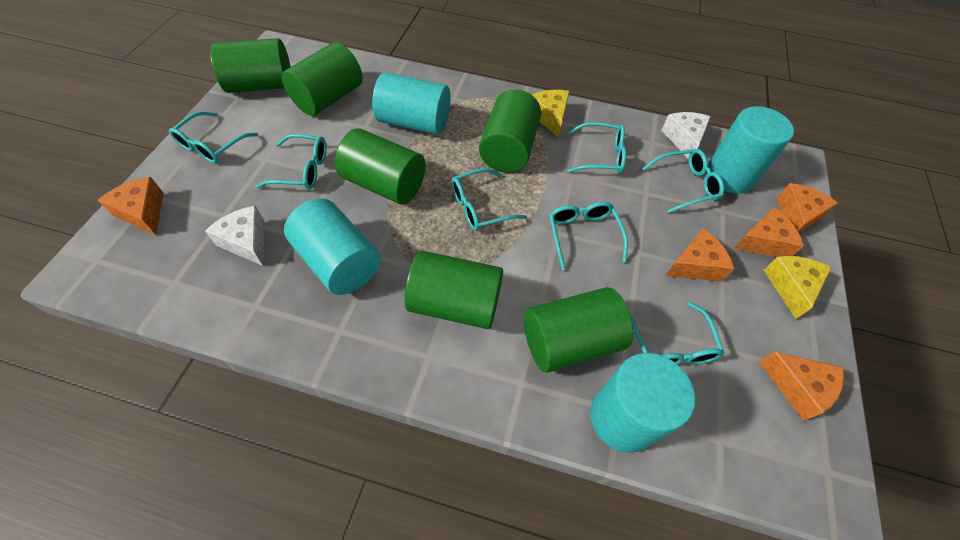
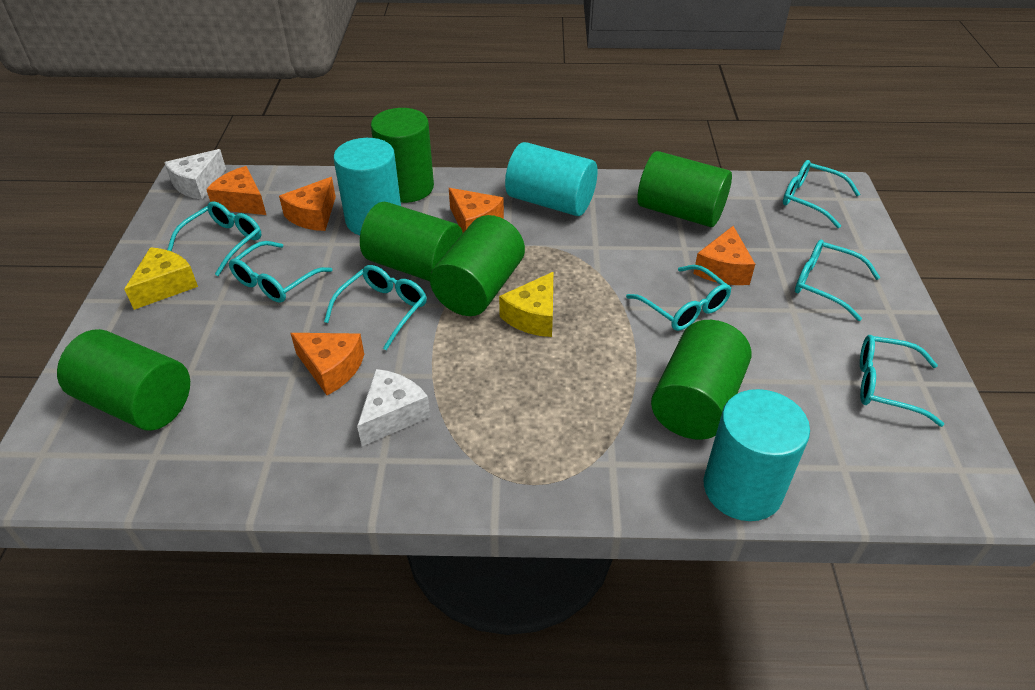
turquoise cylinder: 4 -> 3

